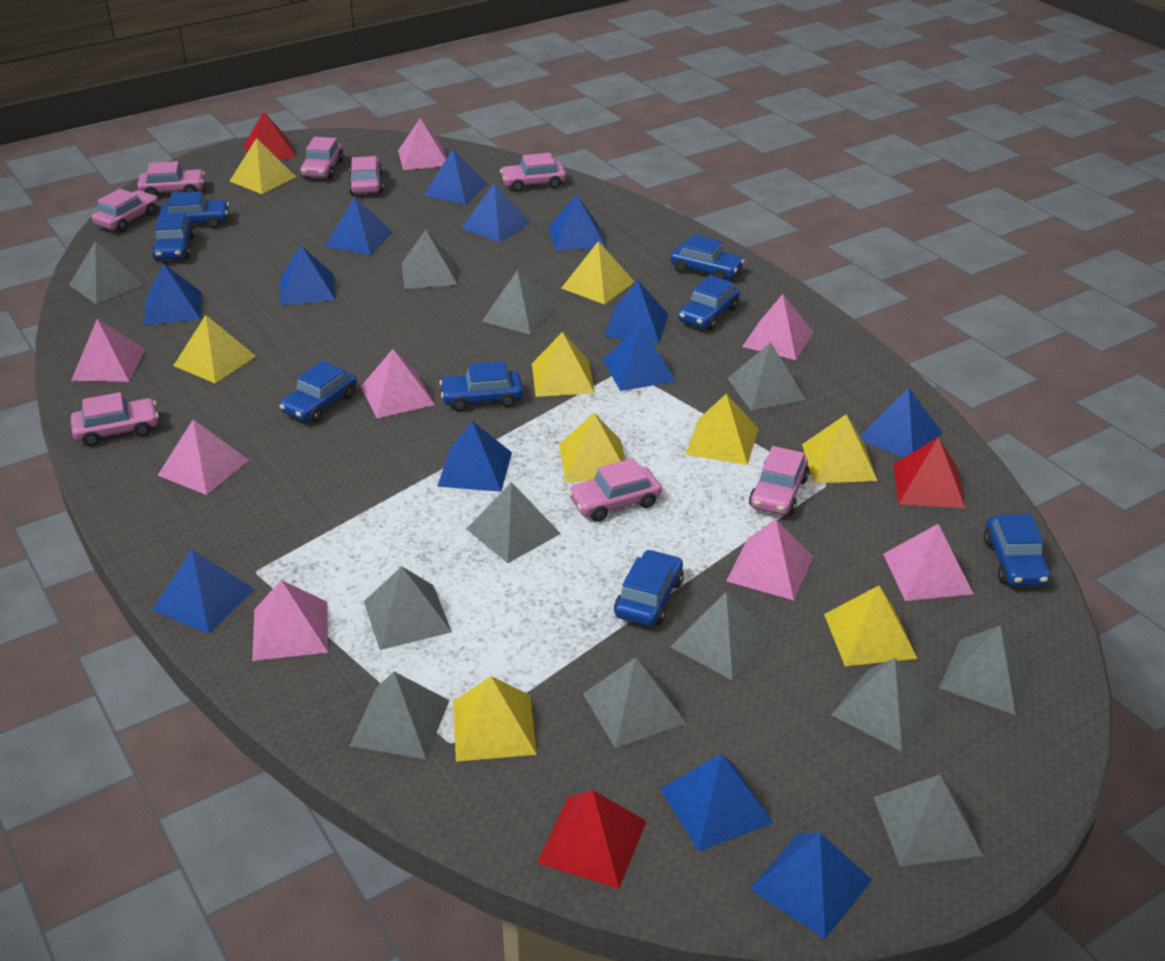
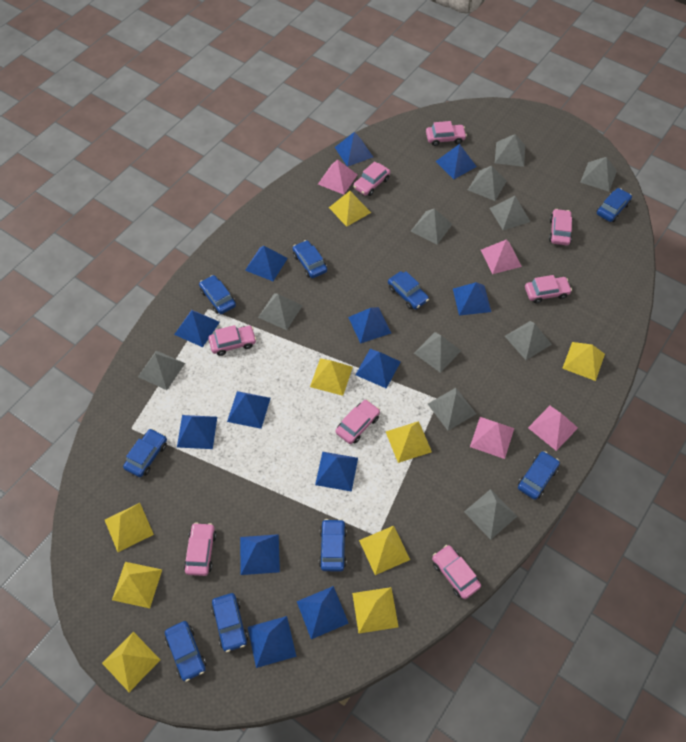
blue car: 8 -> 9
grey pyramid: 12 -> 11
pink pyramid: 8 -> 4
red pyramid: 3 -> 0

